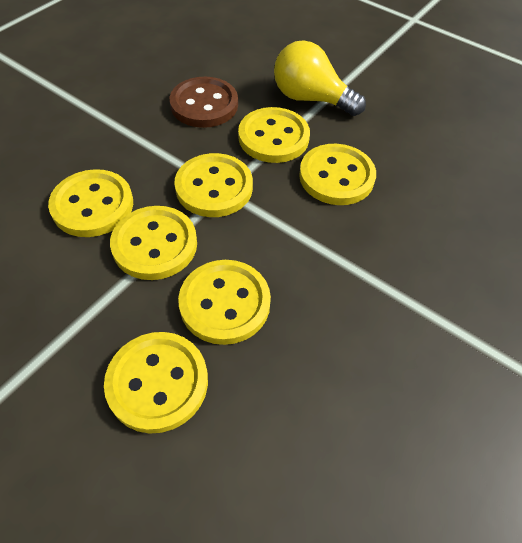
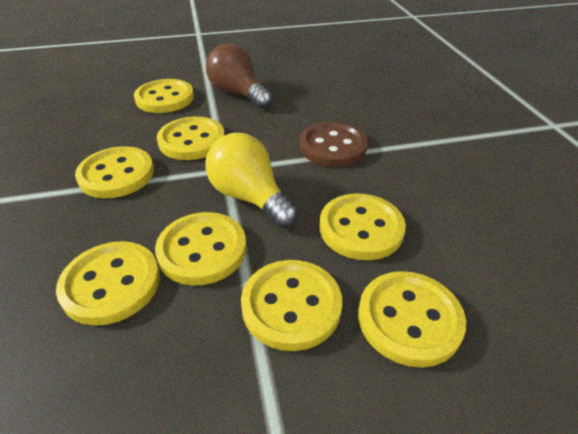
brown light bulb: 0 -> 1
yellow button: 7 -> 8

